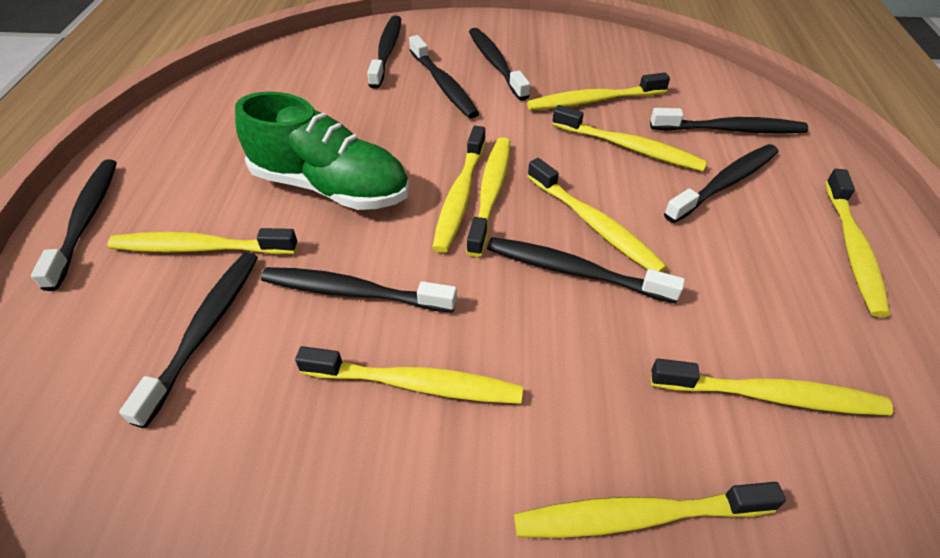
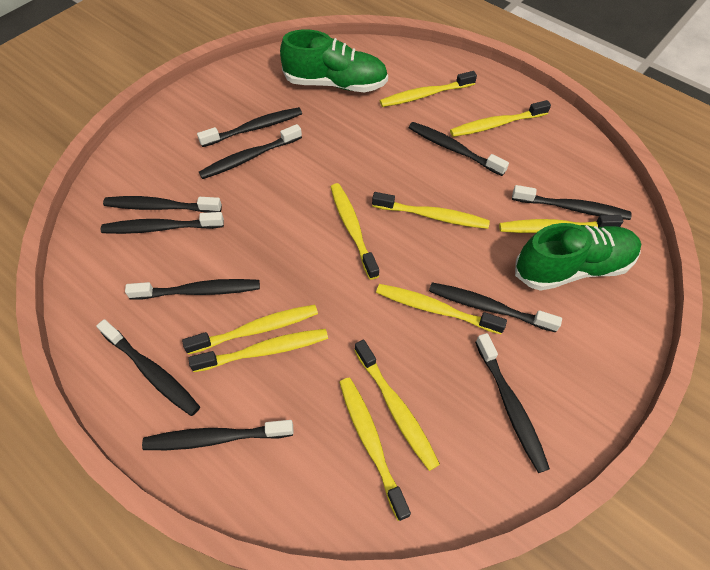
black toothbrush: 9 -> 11
green shoe: 1 -> 2

